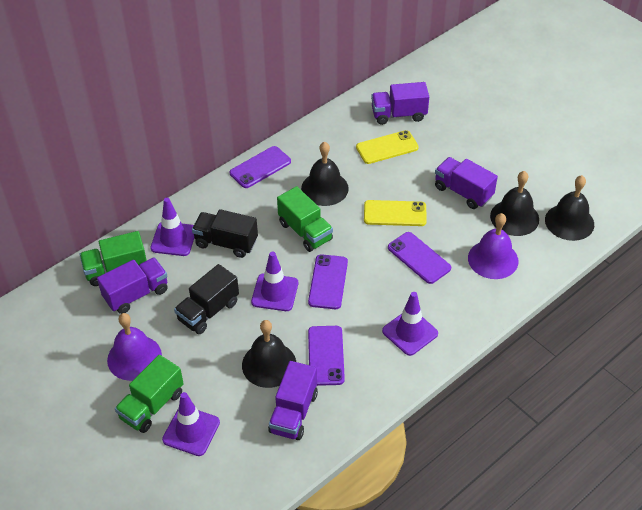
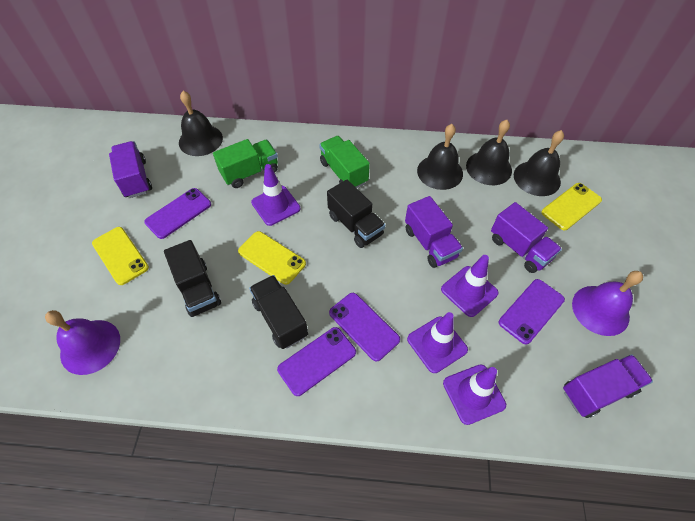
black truck: 2 -> 3
green truck: 3 -> 2
yellow phone: 2 -> 3

